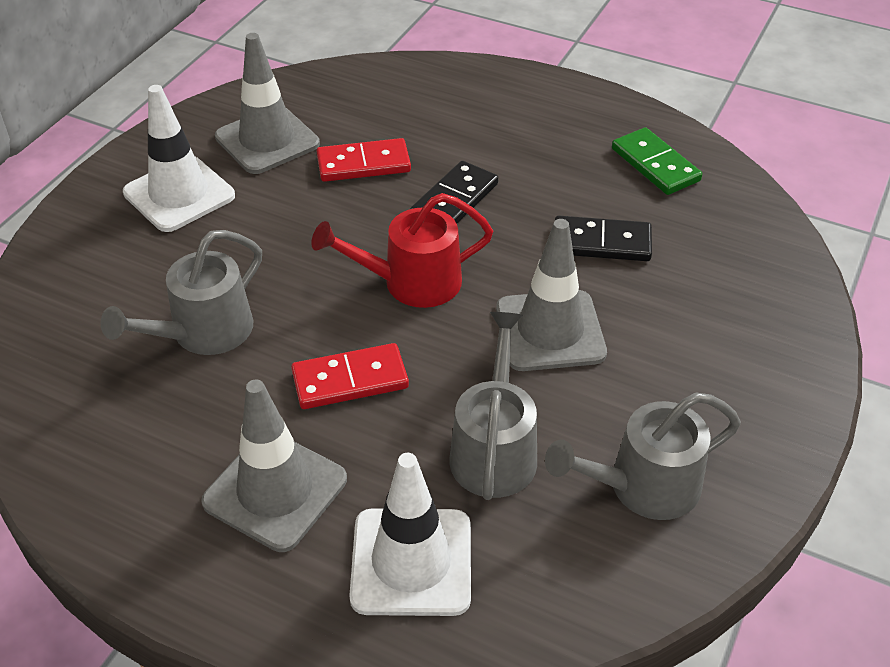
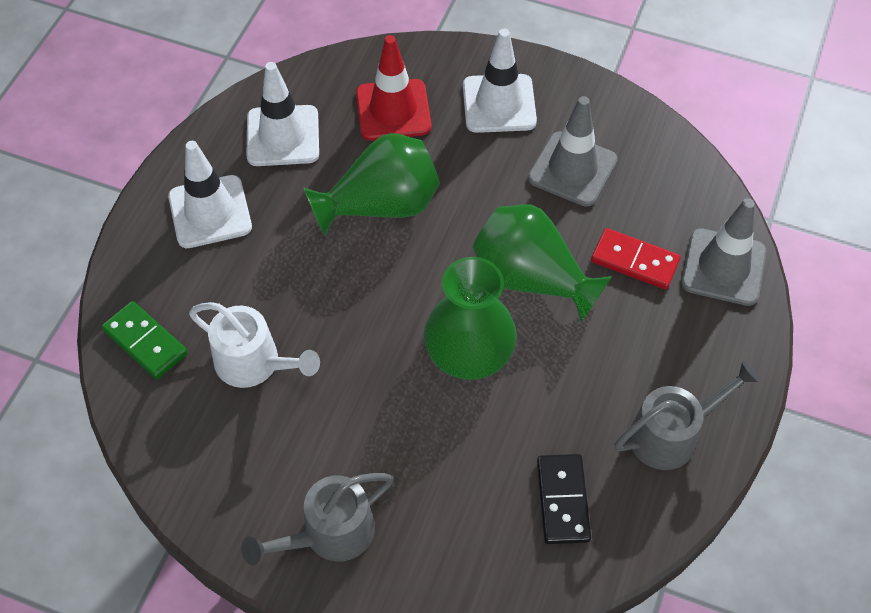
black domino: 2 -> 1
green vase: 0 -> 3
grey traffic cone: 3 -> 2
grey watering can: 3 -> 2
red domino: 2 -> 1
red traffic cone: 0 -> 1
red watering can: 1 -> 0
white traffic cone: 2 -> 3
white watering can: 0 -> 1

